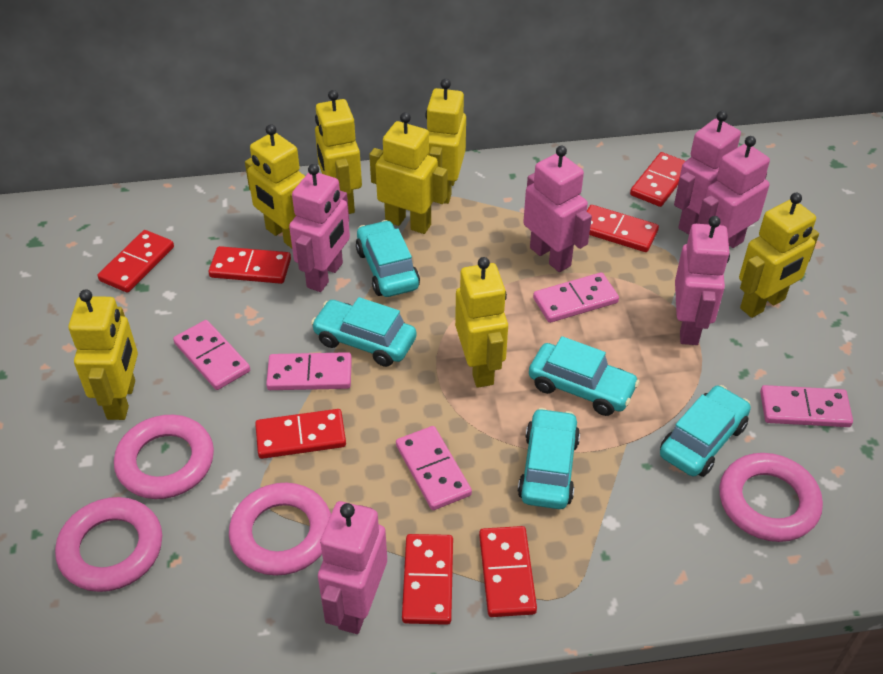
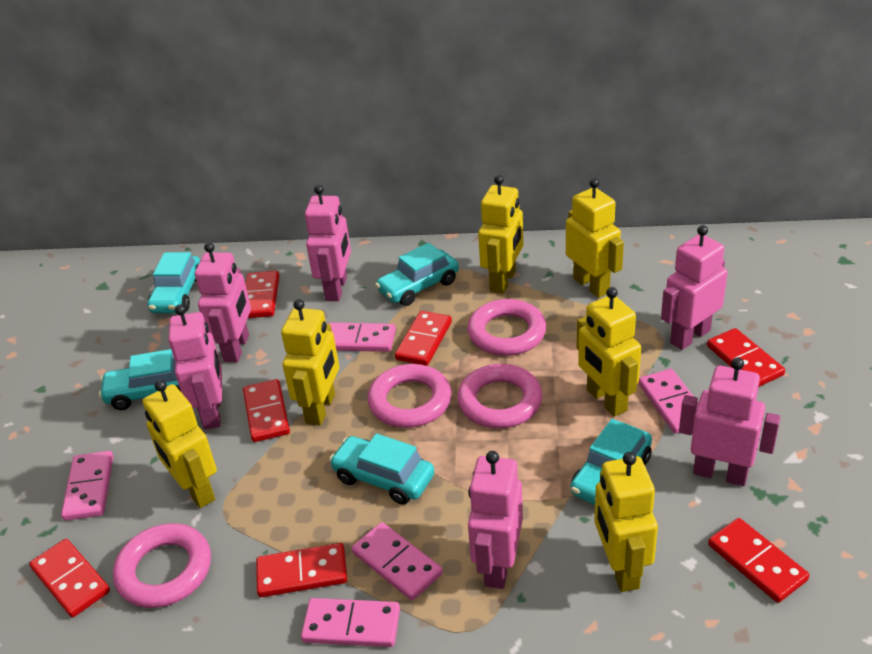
yellow robot: 7 -> 6

